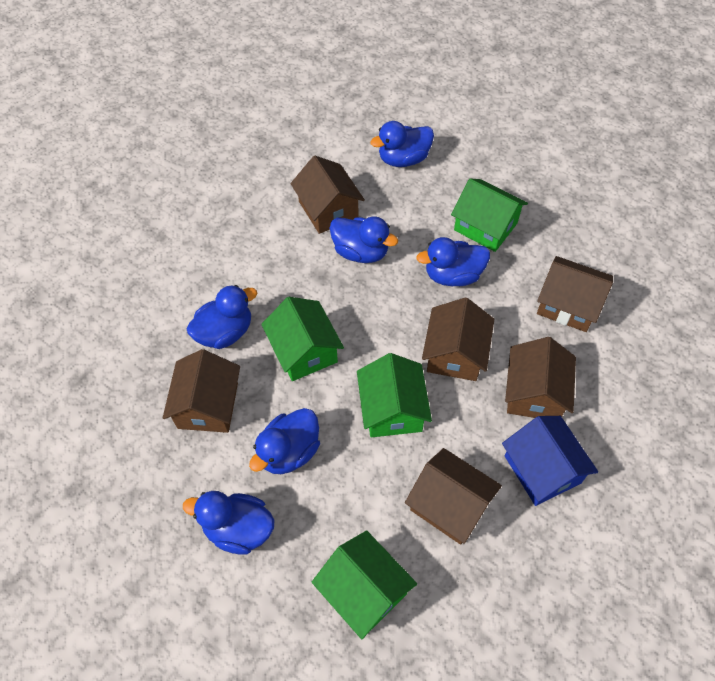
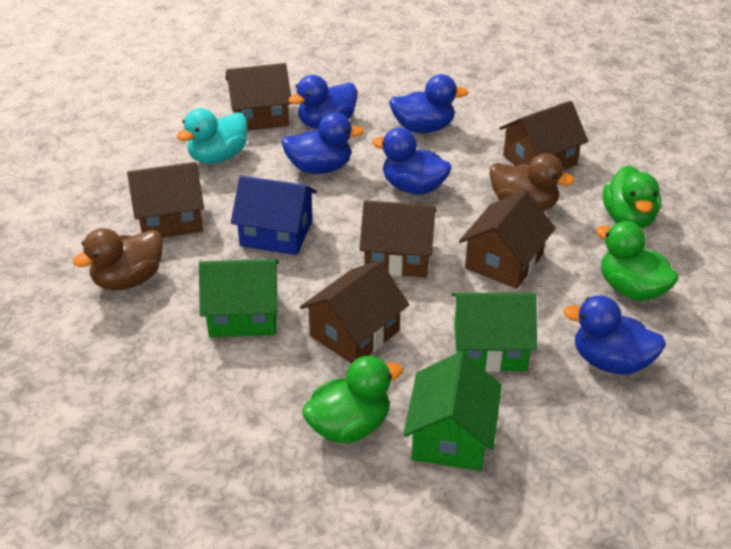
blue duck: 6 -> 5
brown duck: 0 -> 2
green duck: 0 -> 3
green house: 4 -> 3
turquoise duck: 0 -> 1

